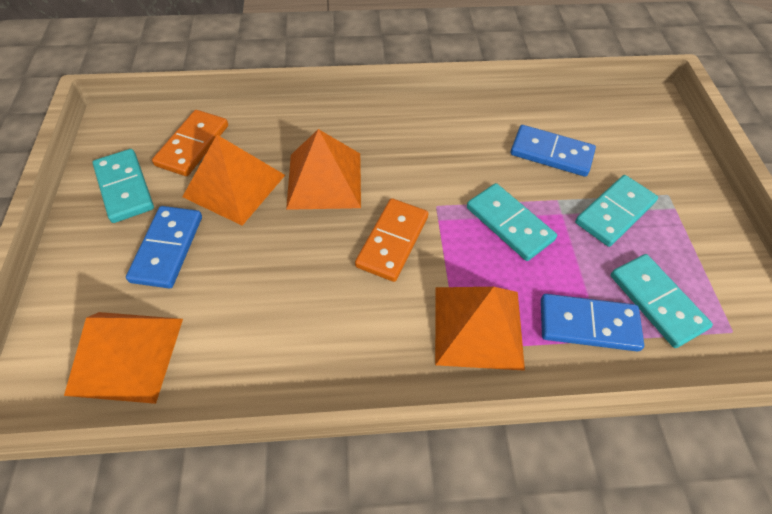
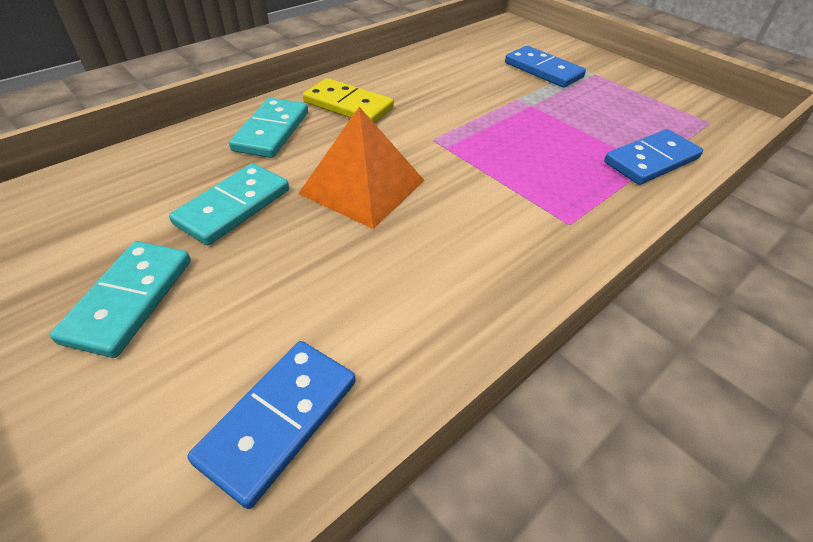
orange domino: 2 -> 0
orange pyramid: 4 -> 1
turquoise domino: 4 -> 3
yellow domino: 0 -> 1

